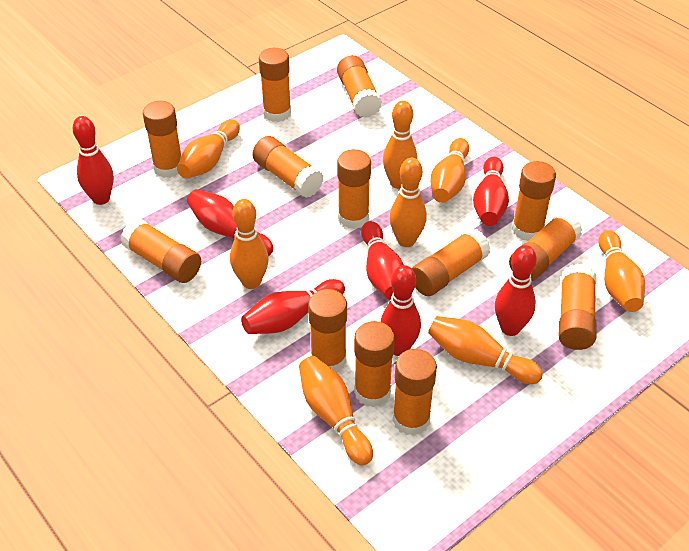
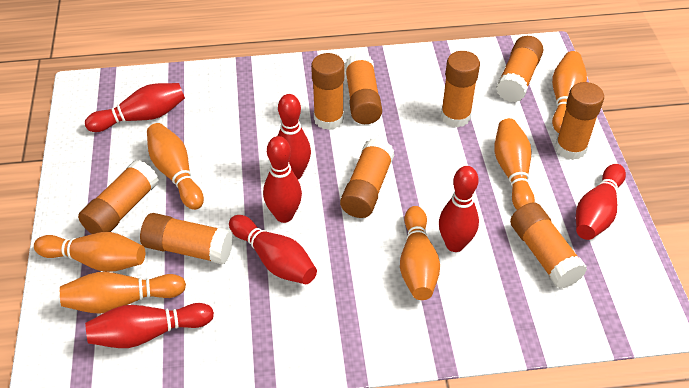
orange bowling pin: 8 -> 6
orange glue stick: 13 -> 9

